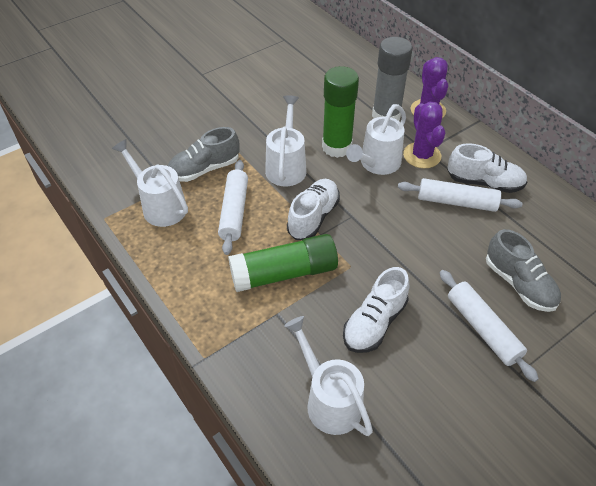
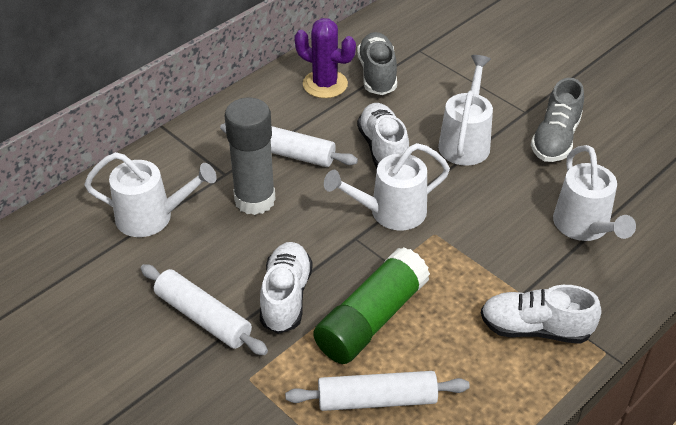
green glue stick: 2 -> 1
purple cactus: 2 -> 1

